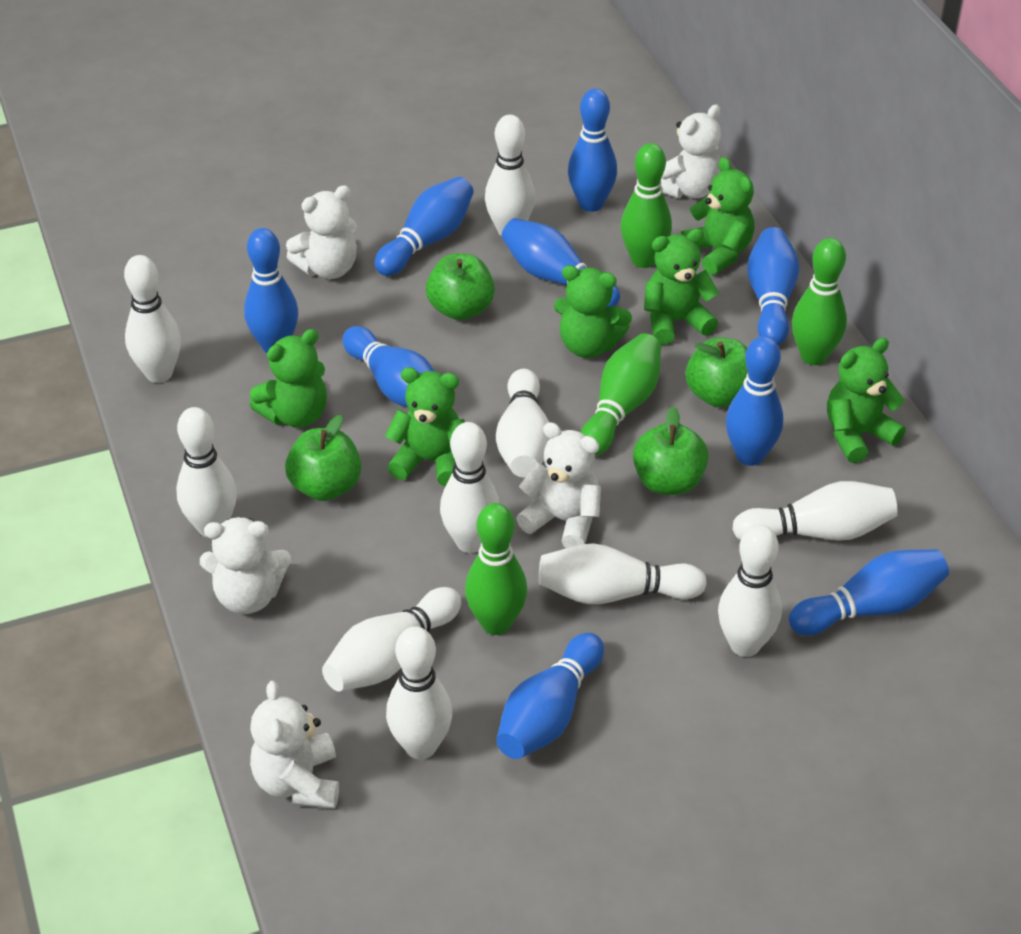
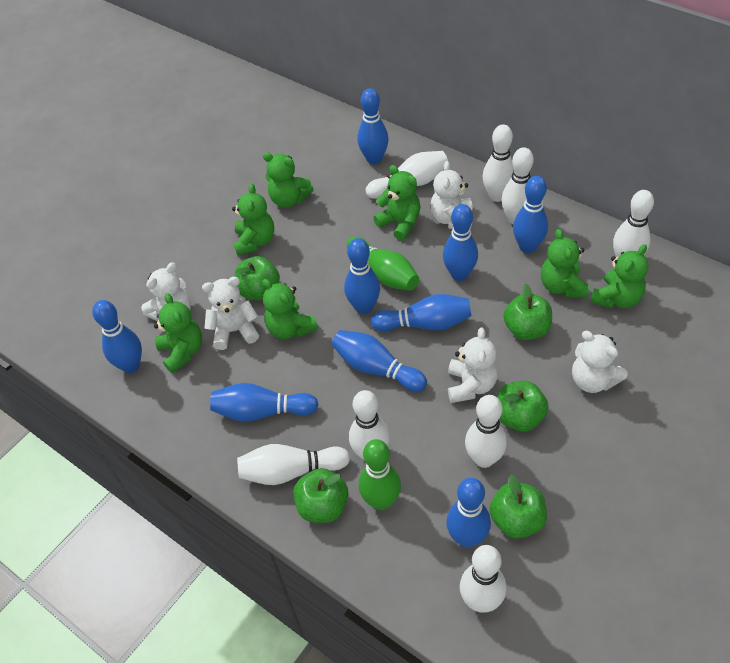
green apple: 4 -> 5
green bowling pin: 4 -> 2
green teddy bear: 6 -> 7
white bowling pin: 10 -> 8

